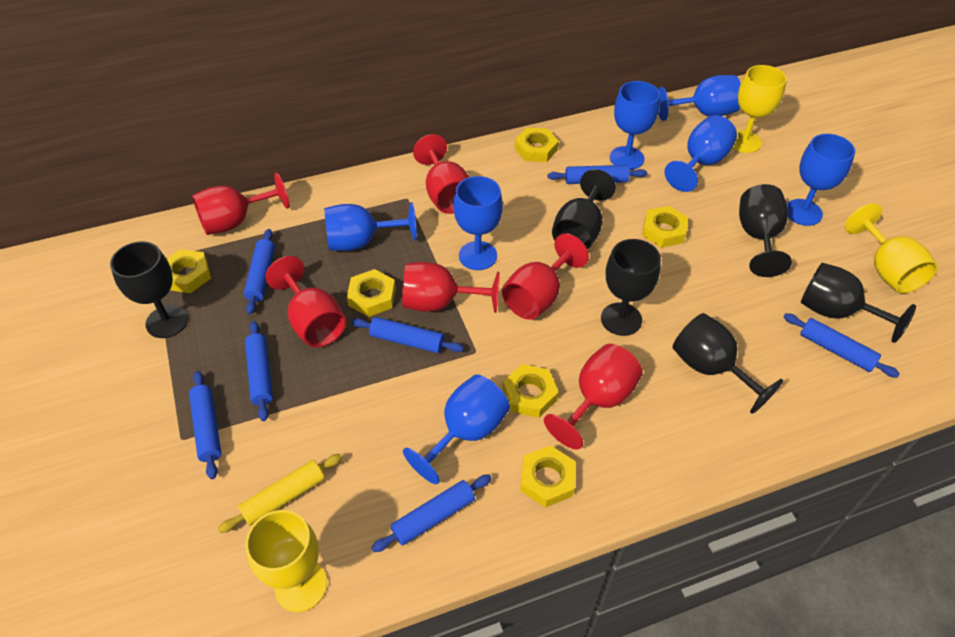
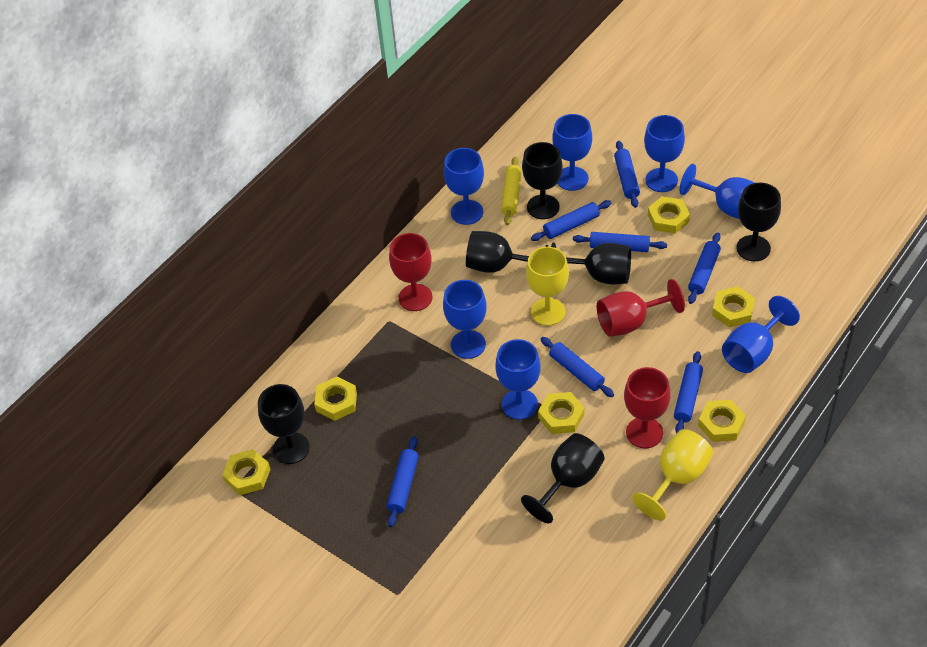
red goblet: 6 -> 3
yellow goblet: 3 -> 2

